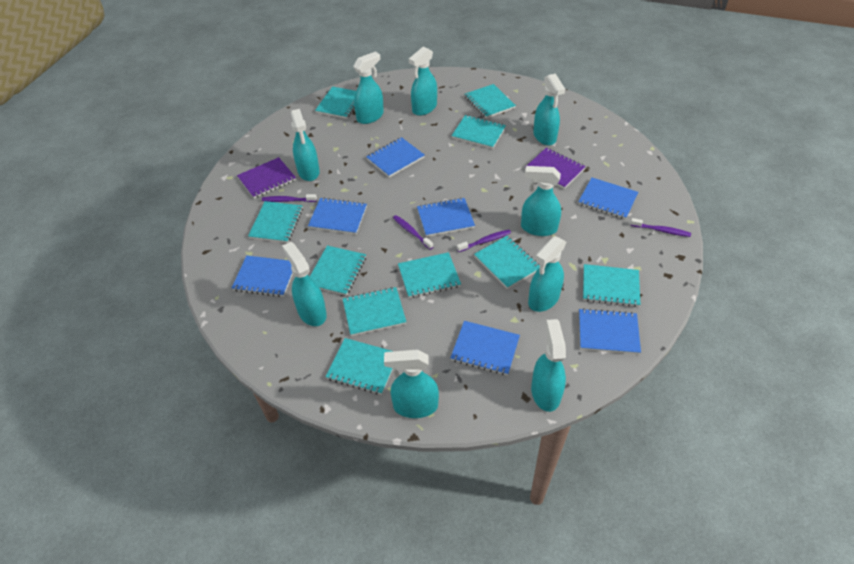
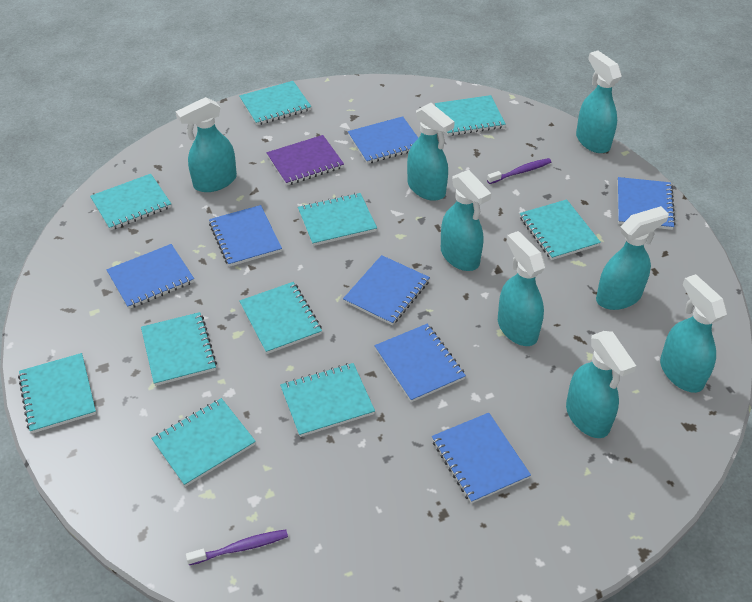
purple notebook: 2 -> 1
purple toothbrush: 4 -> 2
turquoise spray bottle: 9 -> 8

